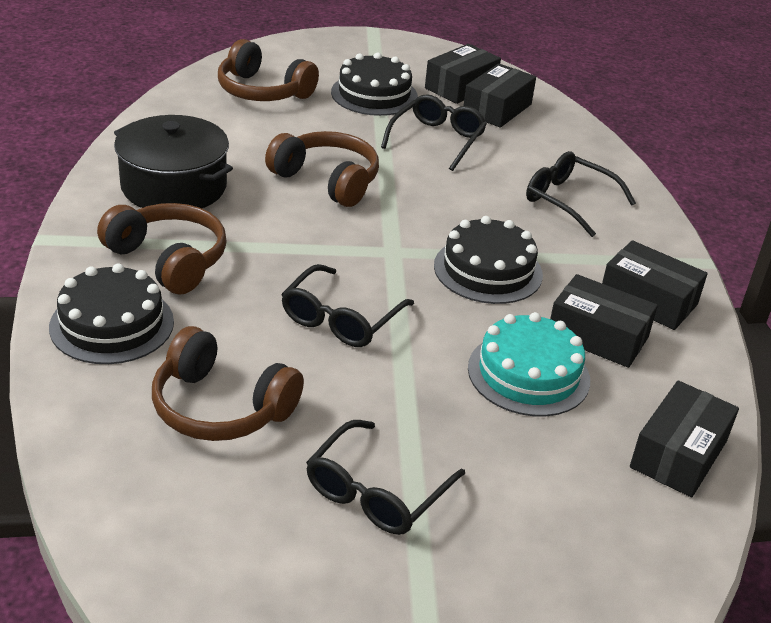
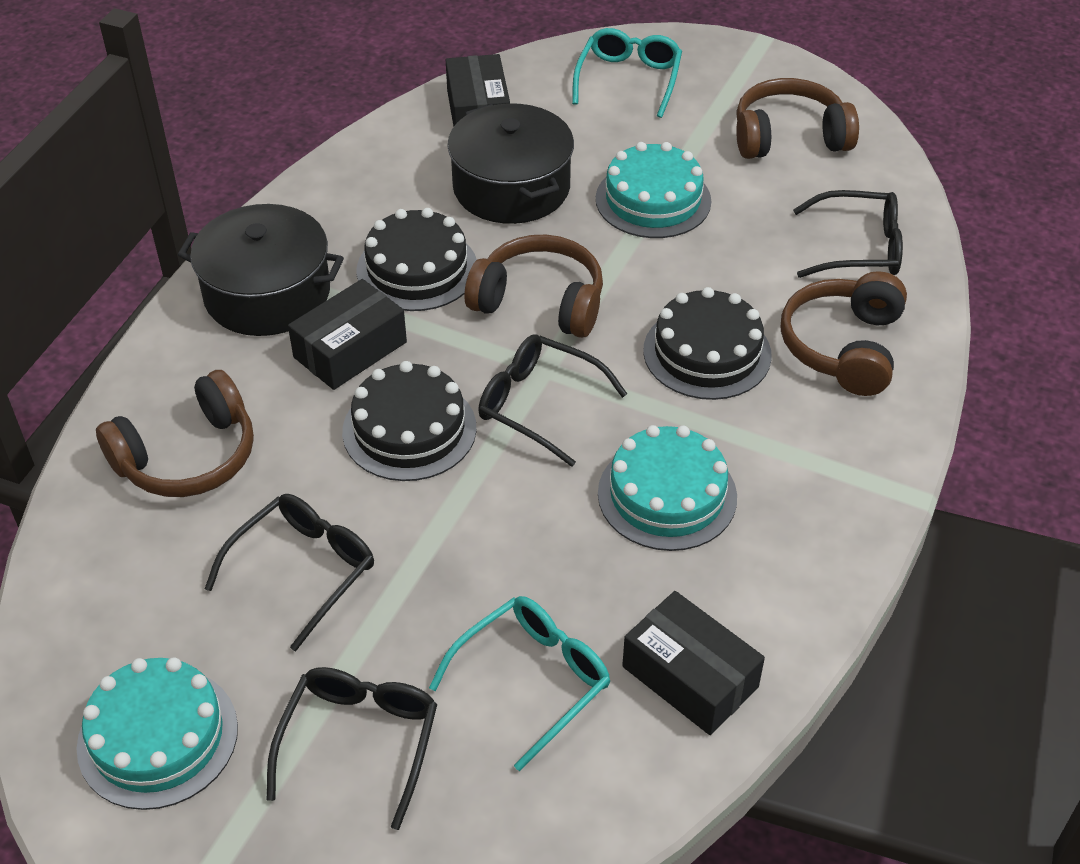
black box: 5 -> 3
black pot: 1 -> 2
turquoise cake: 1 -> 3
turquoise glasses: 0 -> 2

